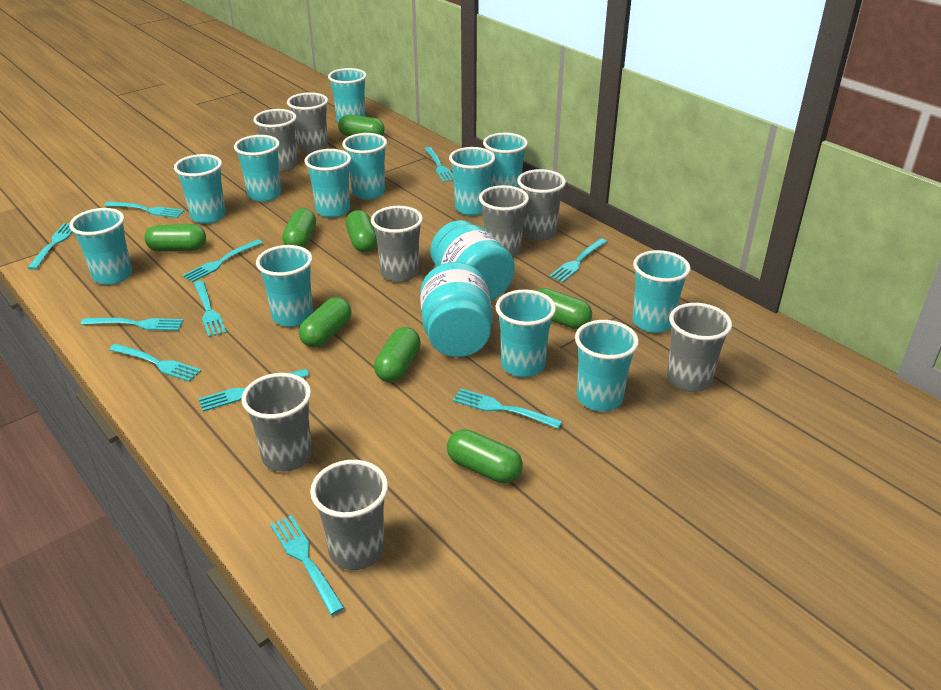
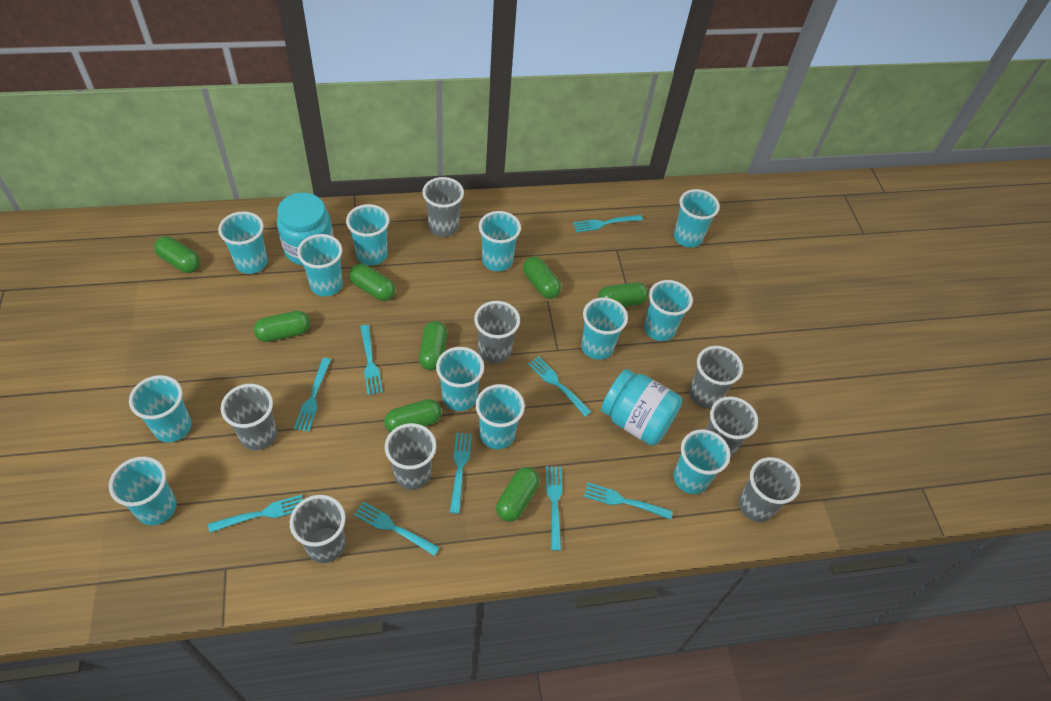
turquoise fork: 11 -> 9

